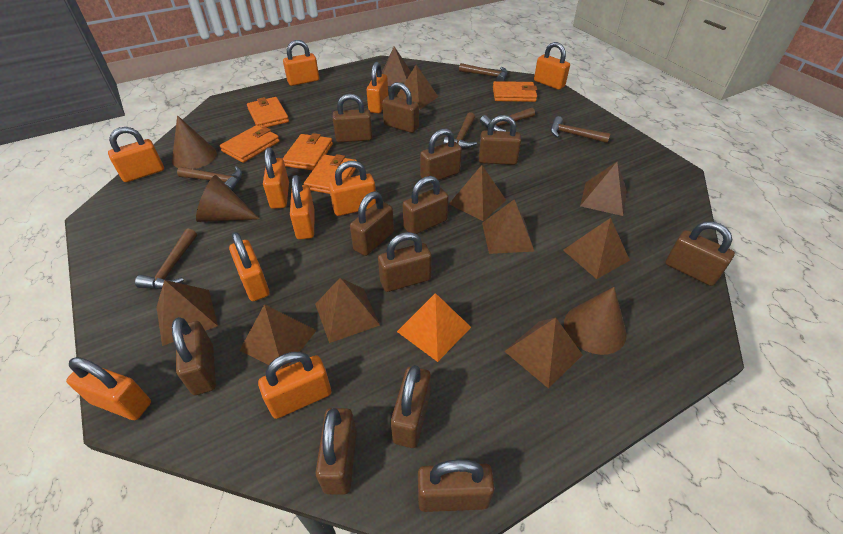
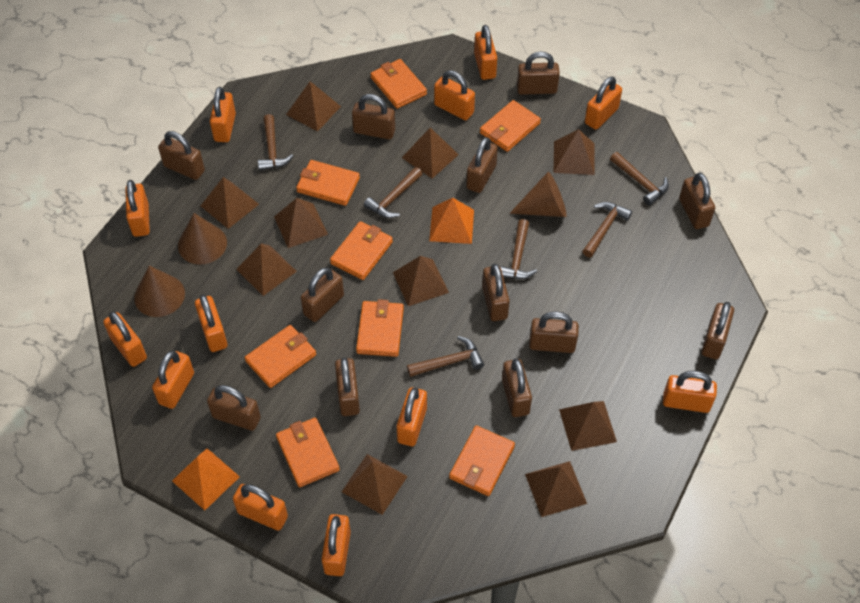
orange padlock: 10 -> 12
orange pyramid: 1 -> 2
orange wallet: 5 -> 8

